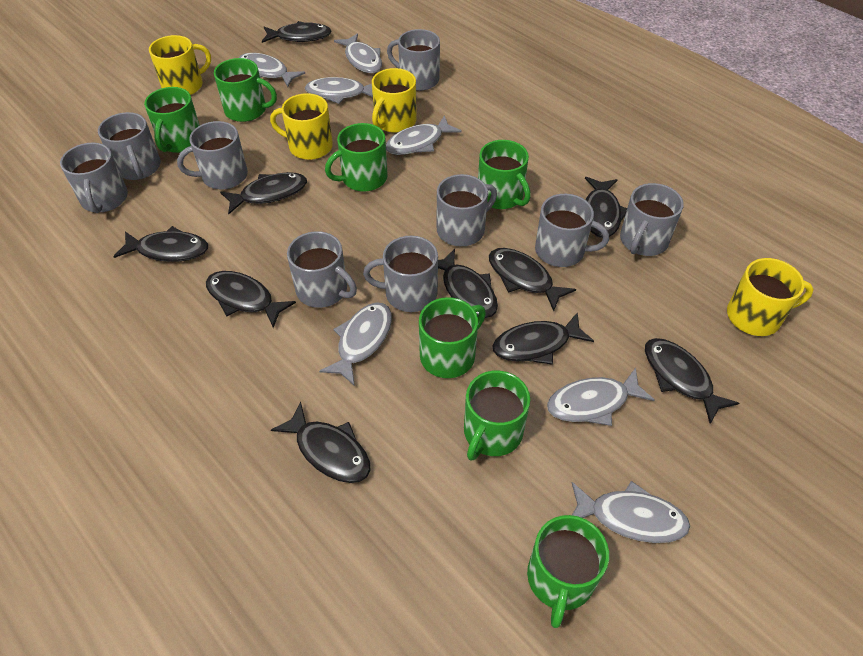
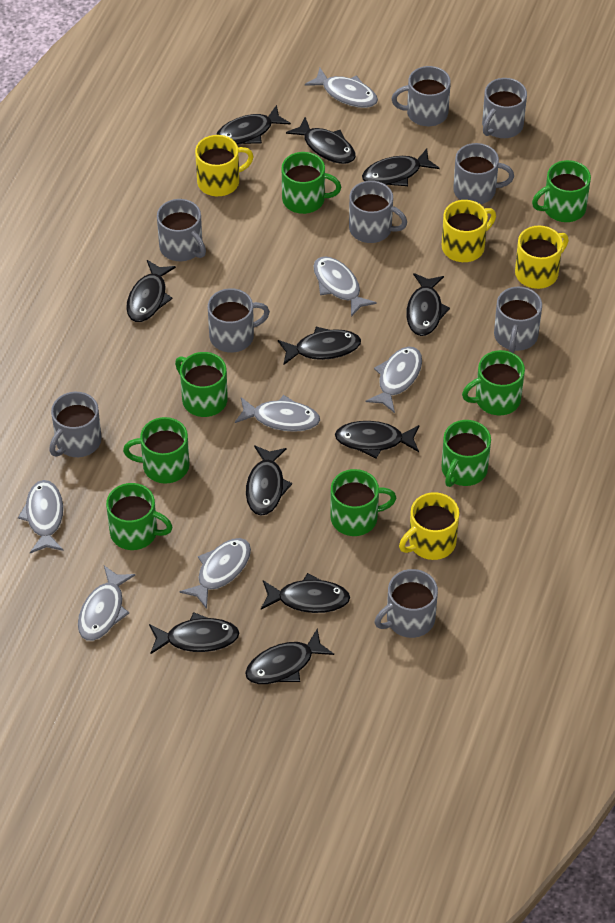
black fish: 10 -> 11
green mug: 7 -> 8

